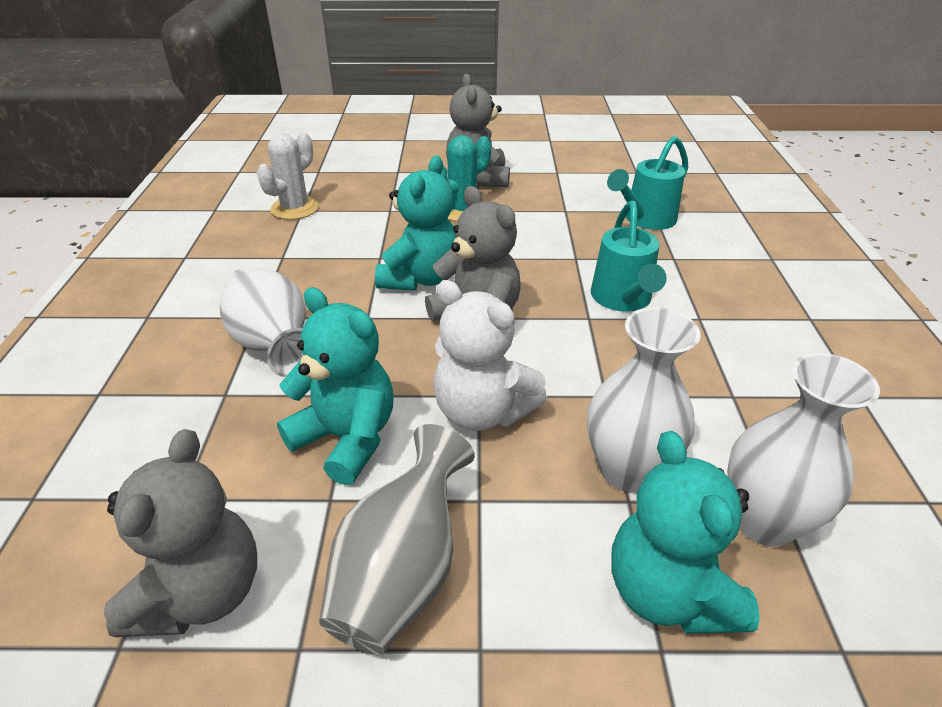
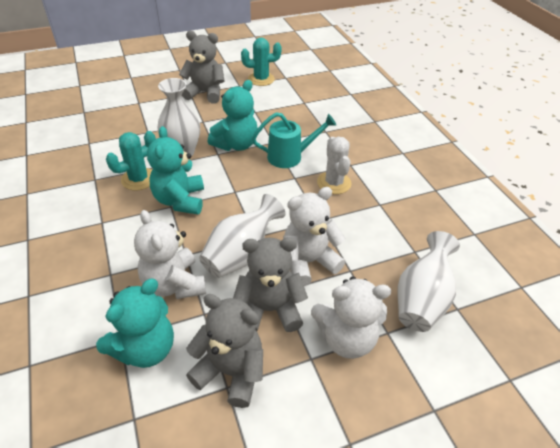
grey vase: 1 -> 0
turquoise cactus: 1 -> 2
turquoise watering can: 2 -> 1
white teddy bear: 1 -> 3

